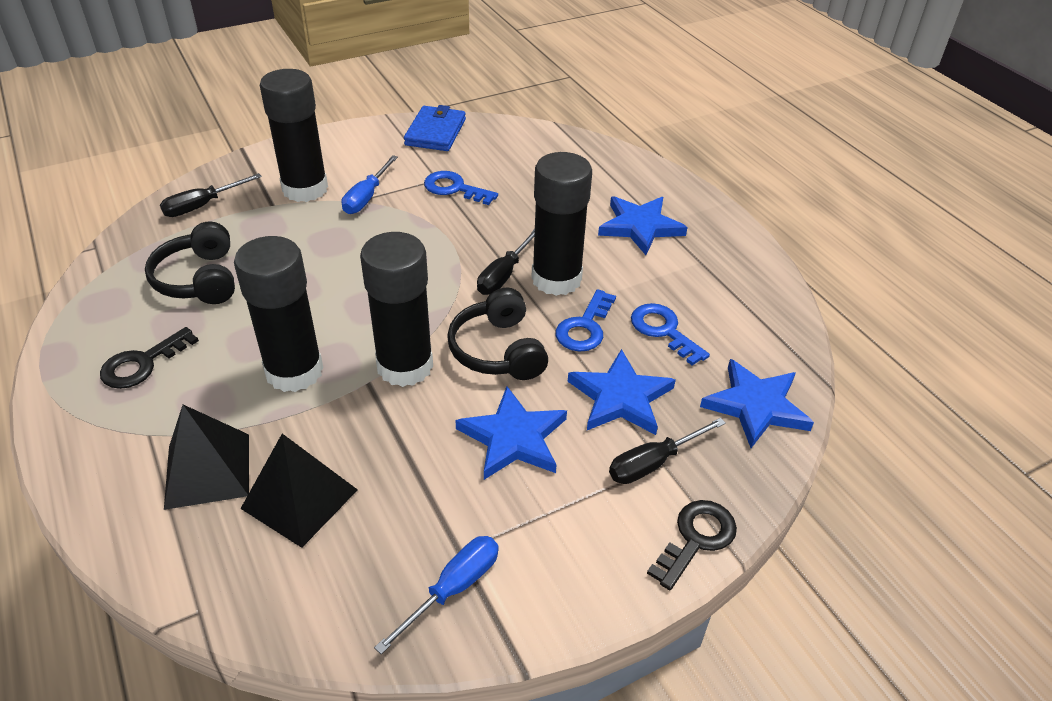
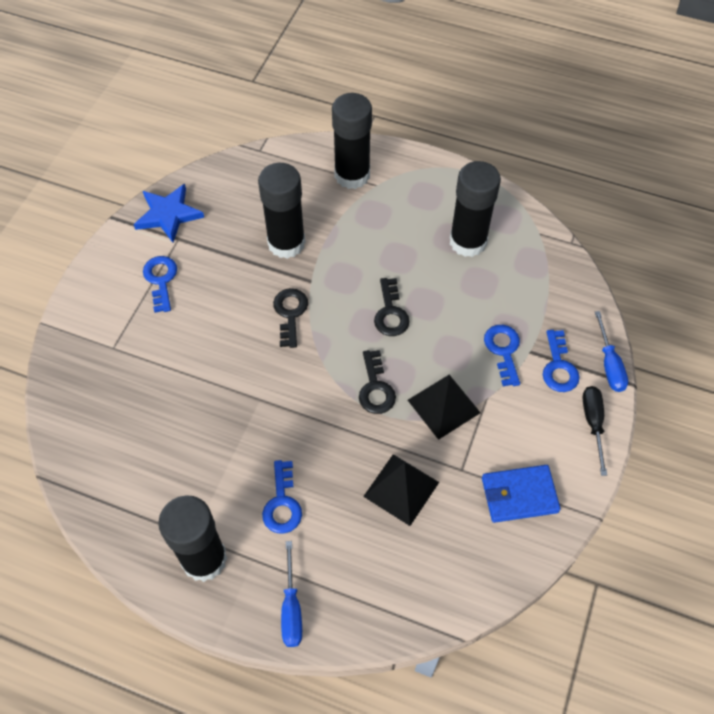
black headphones: 2 -> 0
black key: 2 -> 3
black screwdriver: 3 -> 1
blue key: 3 -> 4
blue star: 4 -> 1

